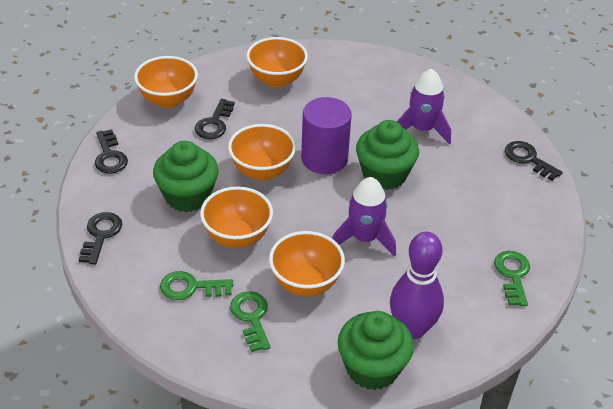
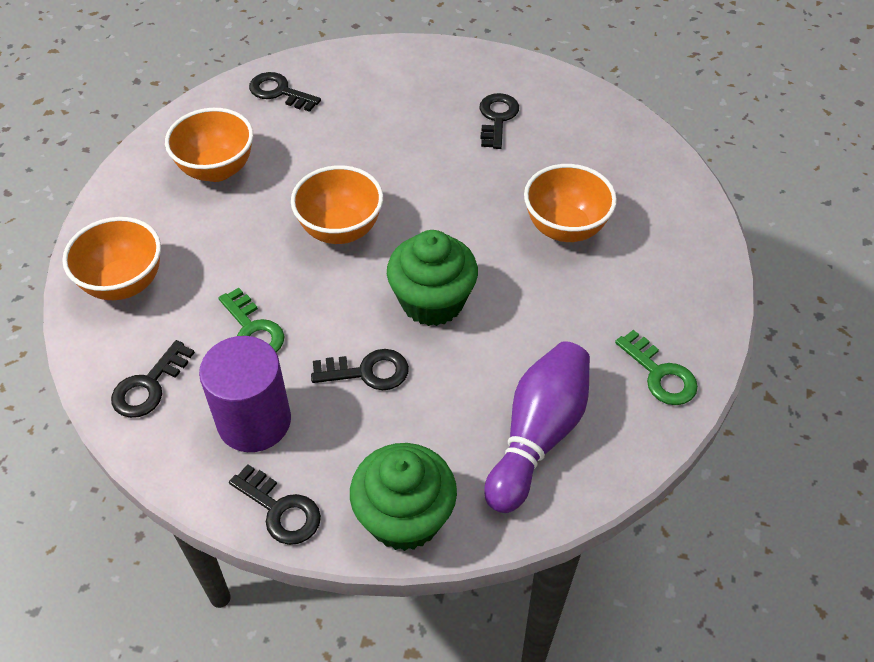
black key: 4 -> 5
green cupcake: 3 -> 2
green key: 3 -> 2
orange bowl: 5 -> 4
purple rocket: 2 -> 0

